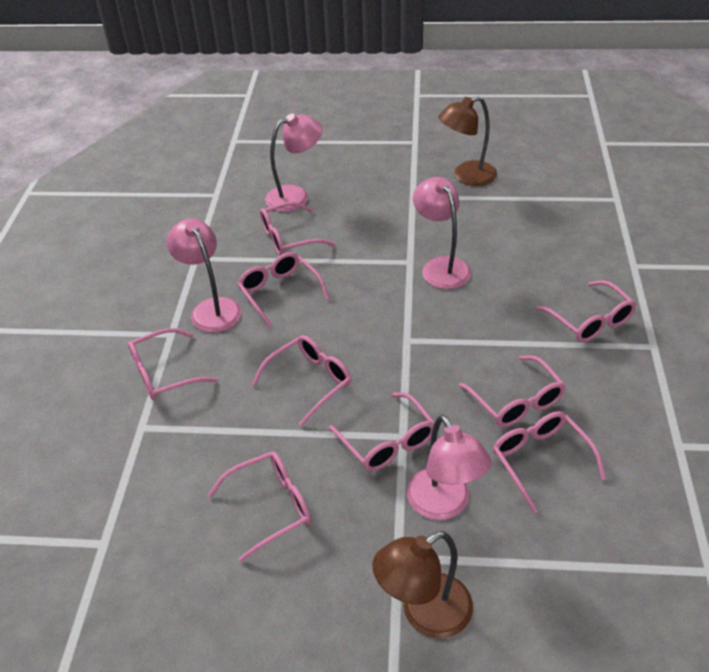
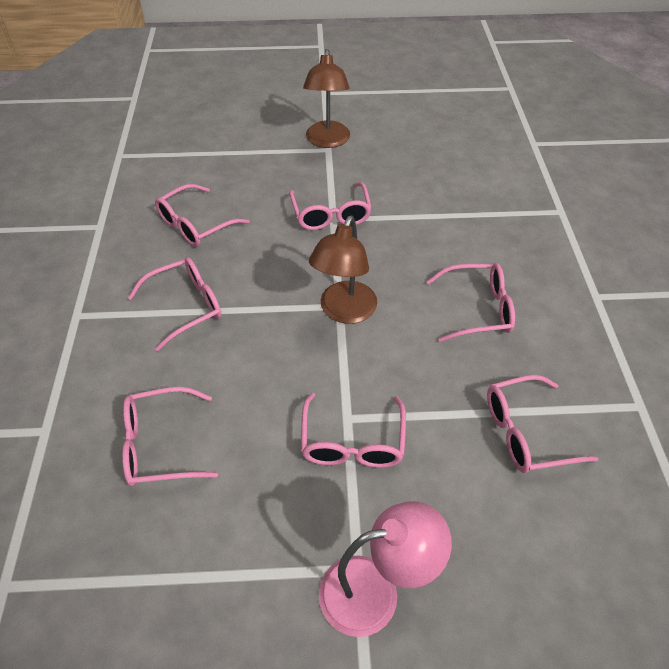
pink glasses: 9 -> 7
pink lamp: 4 -> 1

